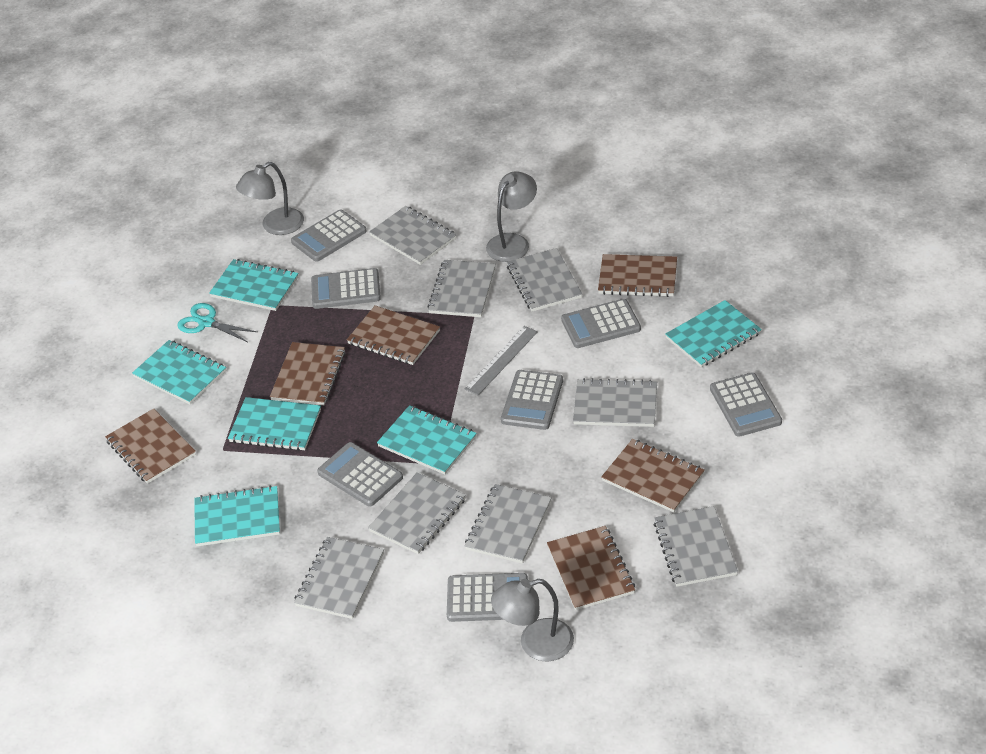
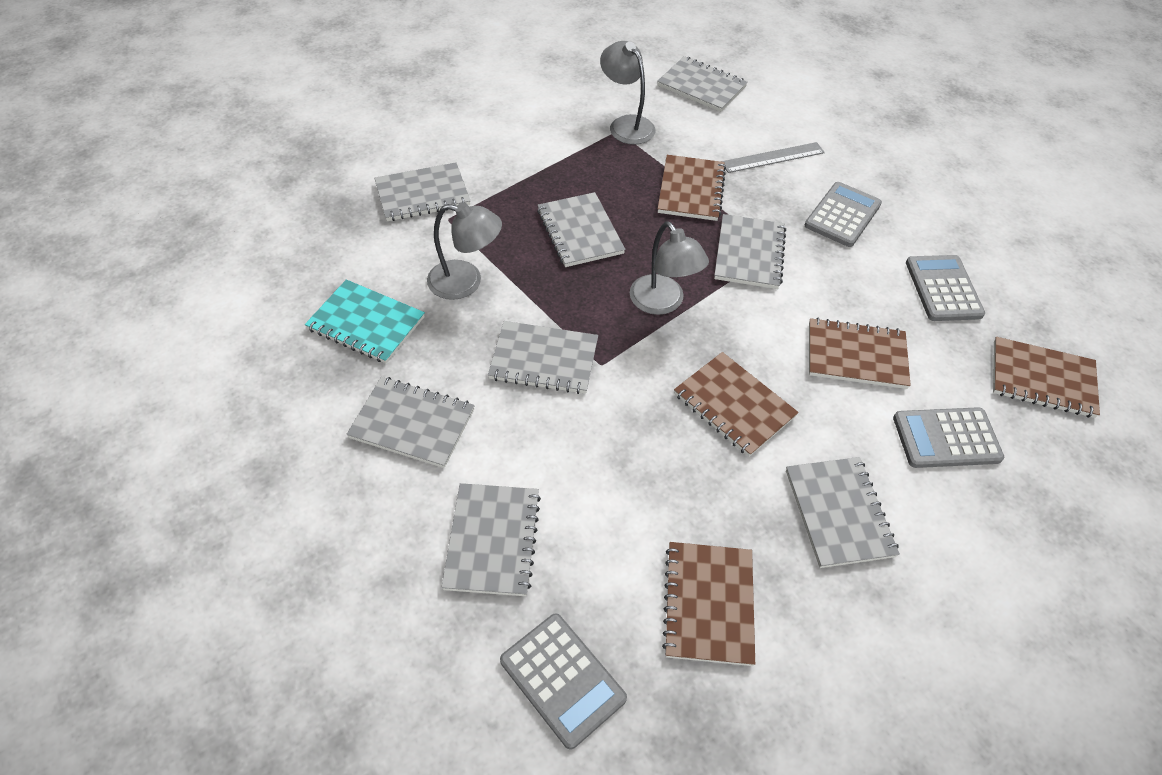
brown notebook: 6 -> 5
grey calculator: 7 -> 4
turquoise notebook: 6 -> 1
turquoise scissors: 1 -> 0

